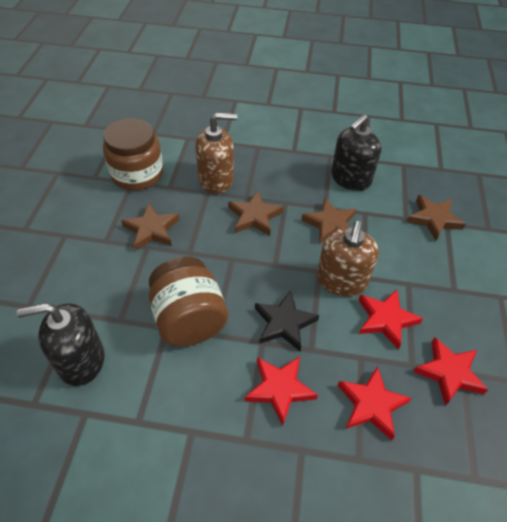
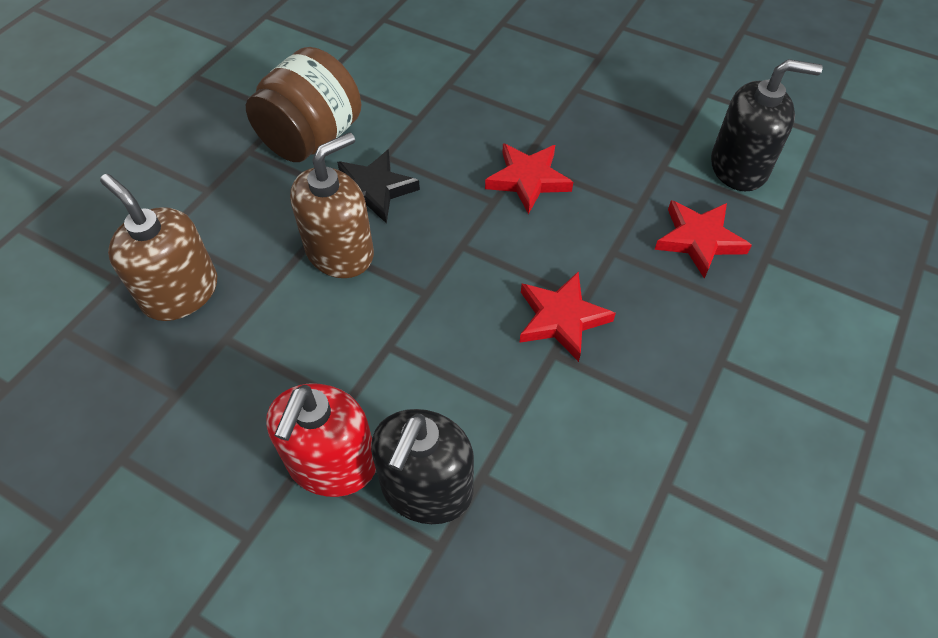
brown jar: 2 -> 1
brown star: 4 -> 0
red soap dispenser: 0 -> 1
red star: 4 -> 3

